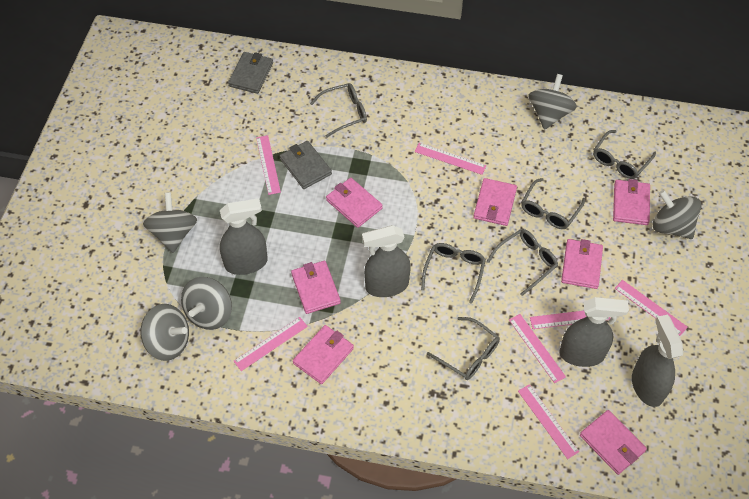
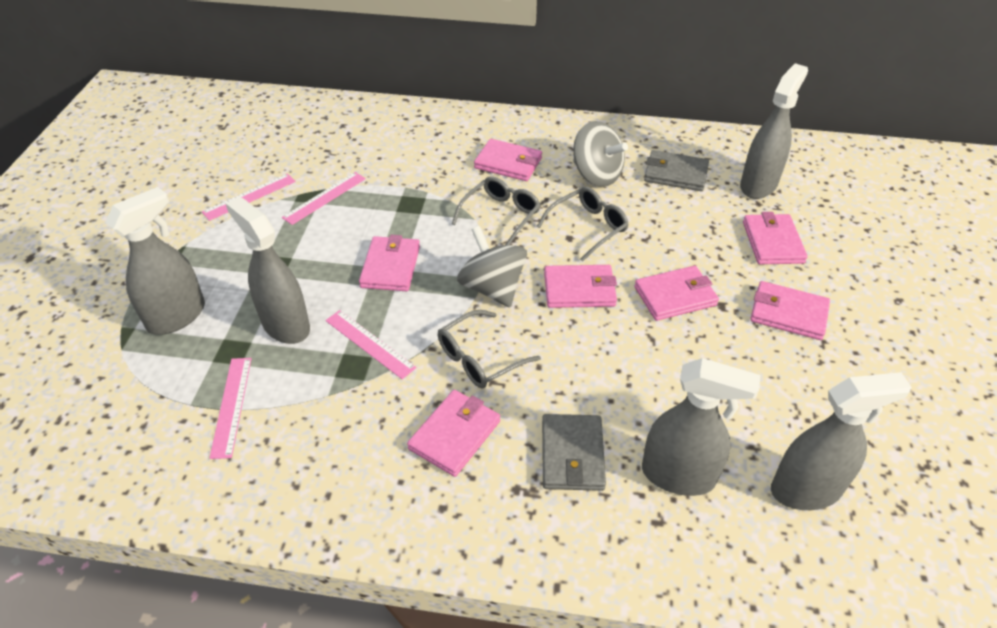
grey glasses: 6 -> 3
grey spinning top: 5 -> 2
grey spray bottle: 4 -> 5
pink ruler: 7 -> 4

